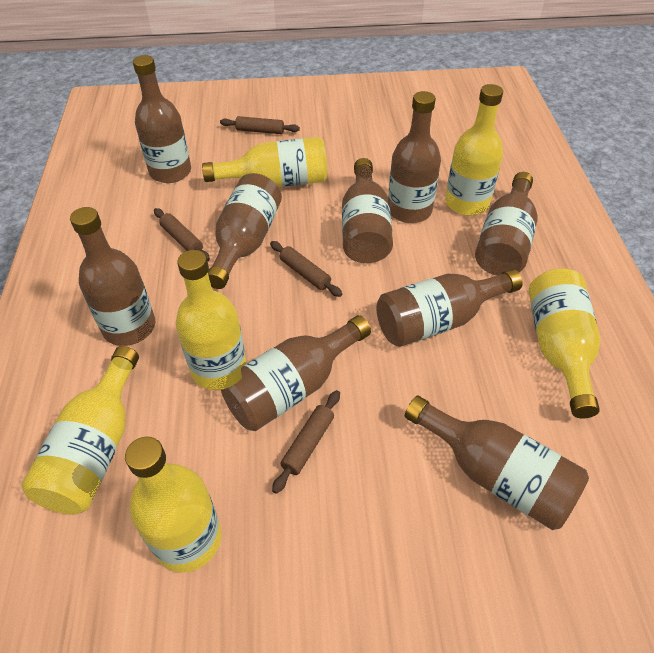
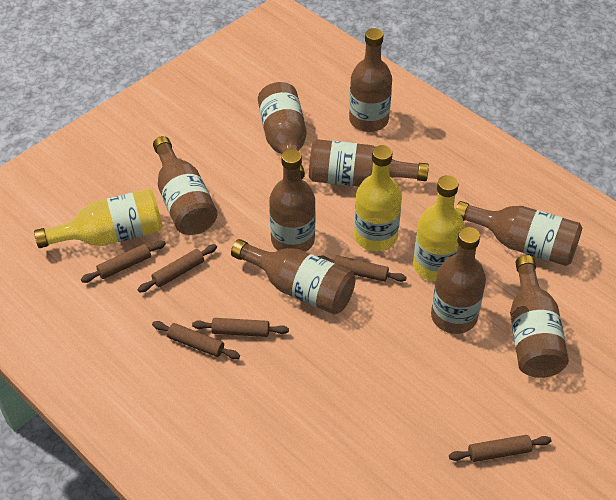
brown rolling pin: 4 -> 6
yellow bottle: 6 -> 3

